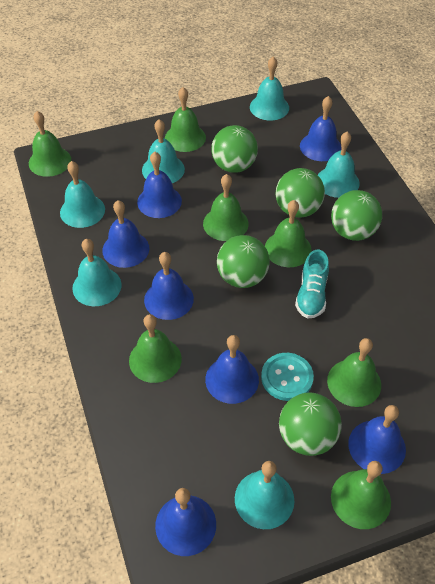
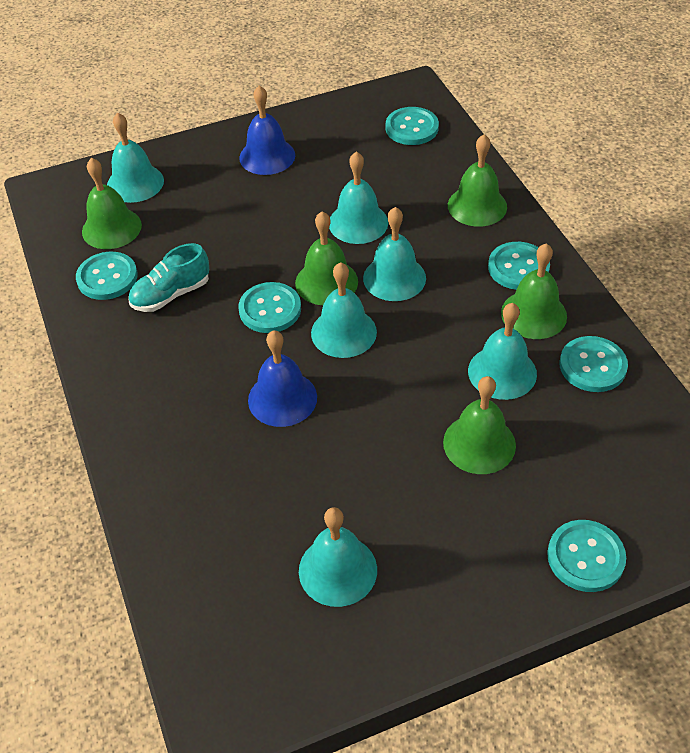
blue bell: 7 -> 2
green ball: 5 -> 0
green bell: 7 -> 5
turquoise button: 1 -> 6

